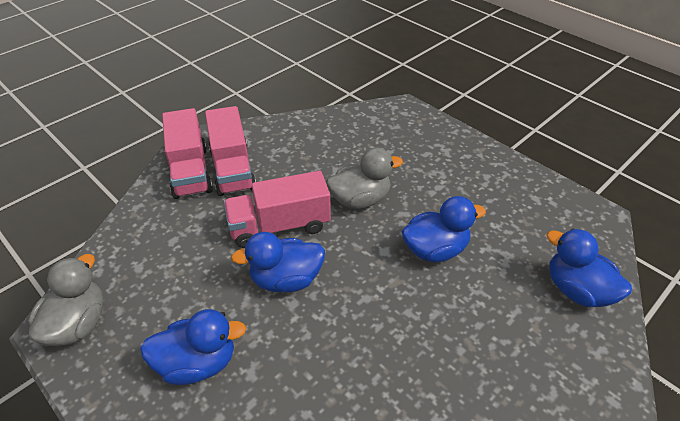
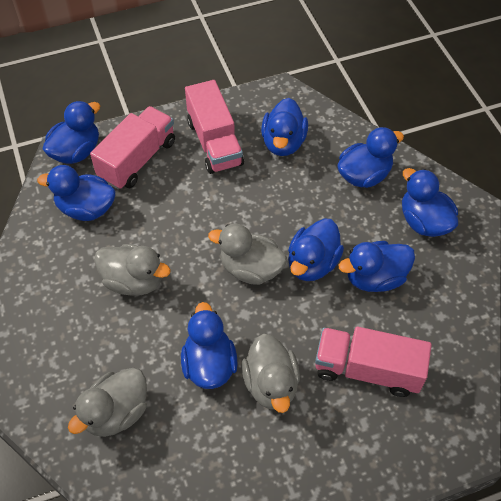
blue duck: 4 -> 8
grey duck: 2 -> 4

